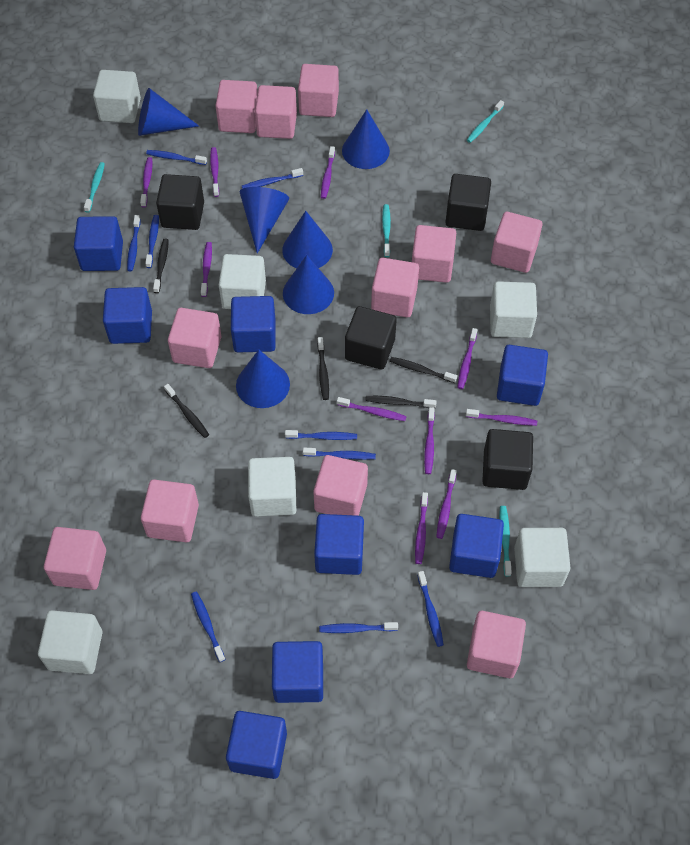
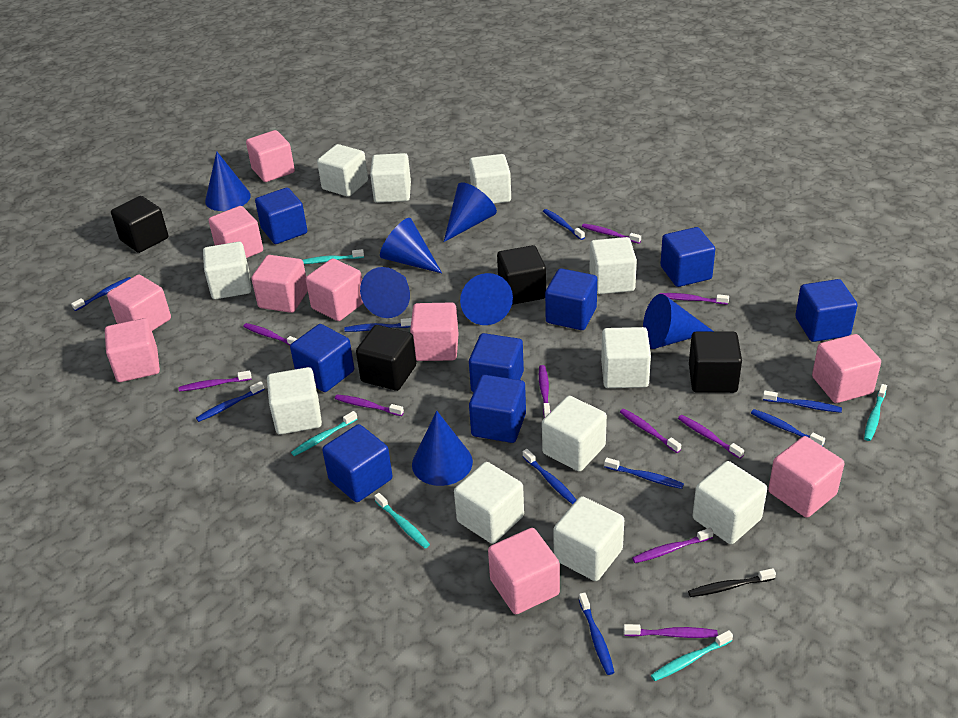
black toothbrush: 5 -> 1
blue cone: 6 -> 7
pink cube: 11 -> 10
turquoise toothbrush: 4 -> 5
white cube: 6 -> 11

